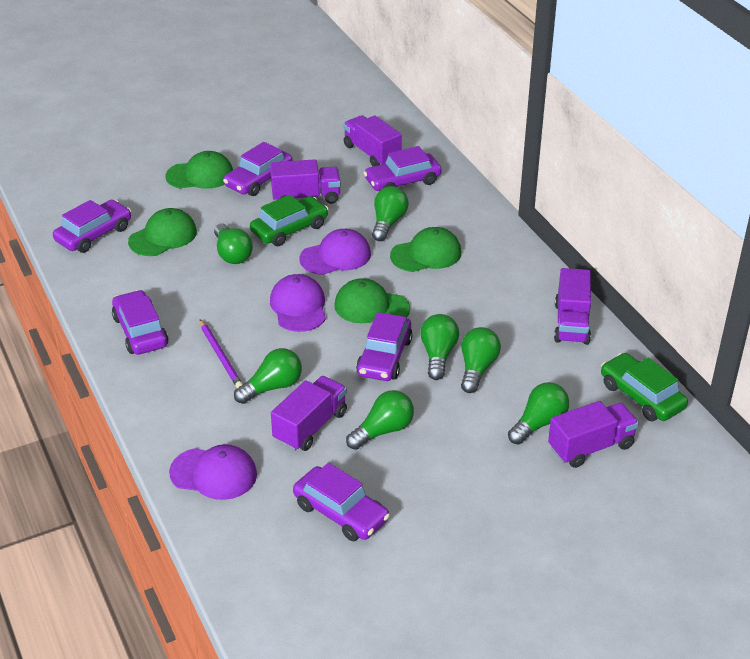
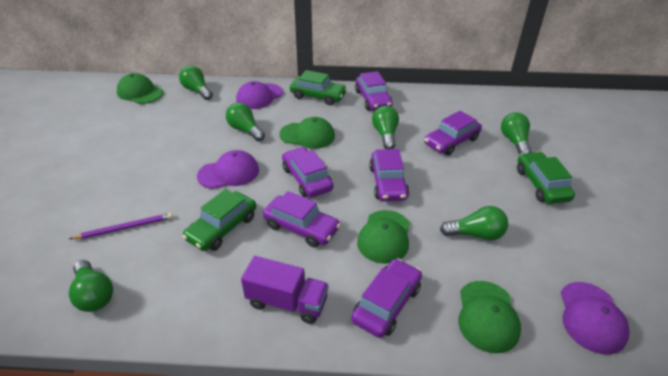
green car: 2 -> 3
green light bulb: 7 -> 6
purple truck: 5 -> 1

